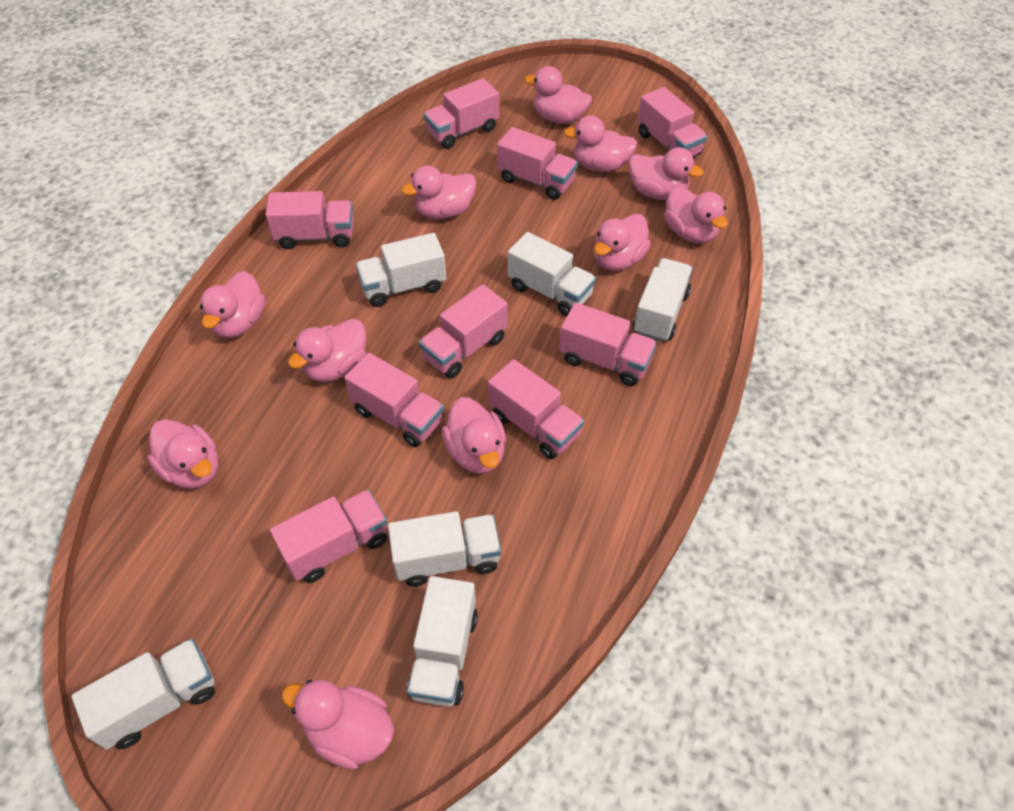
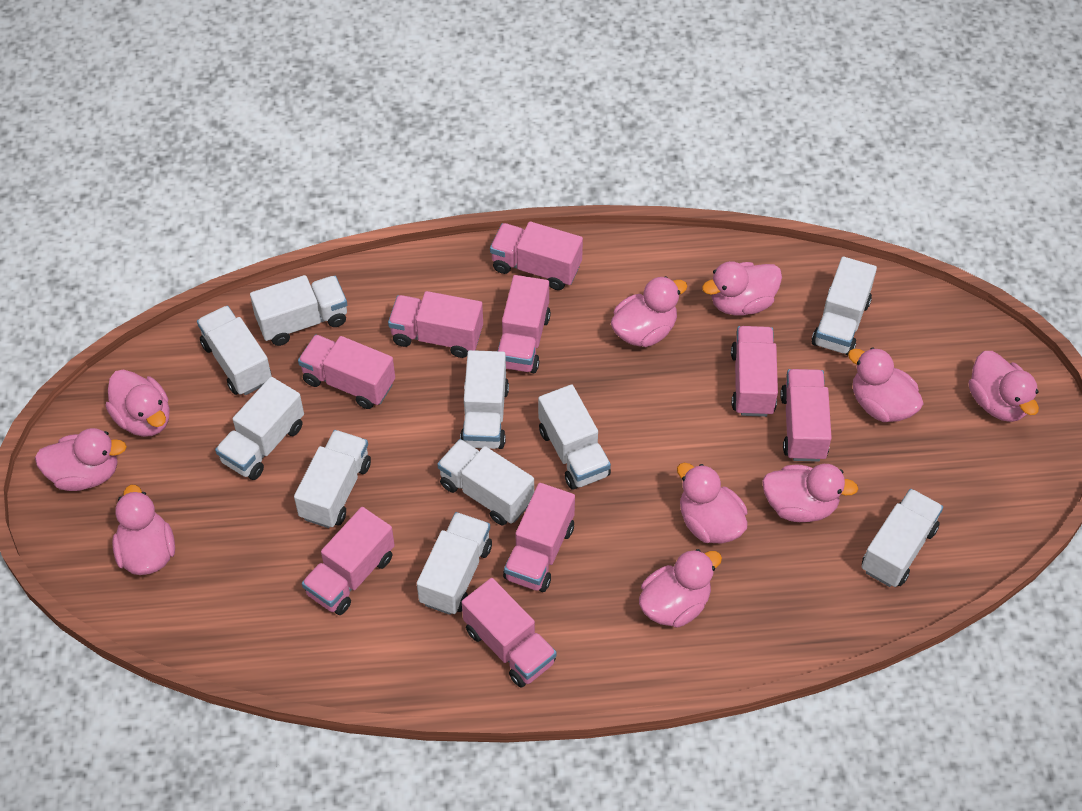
pink duck: 11 -> 10
white truck: 6 -> 10

